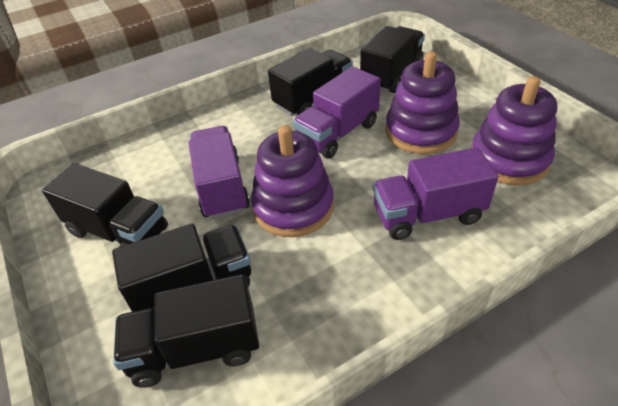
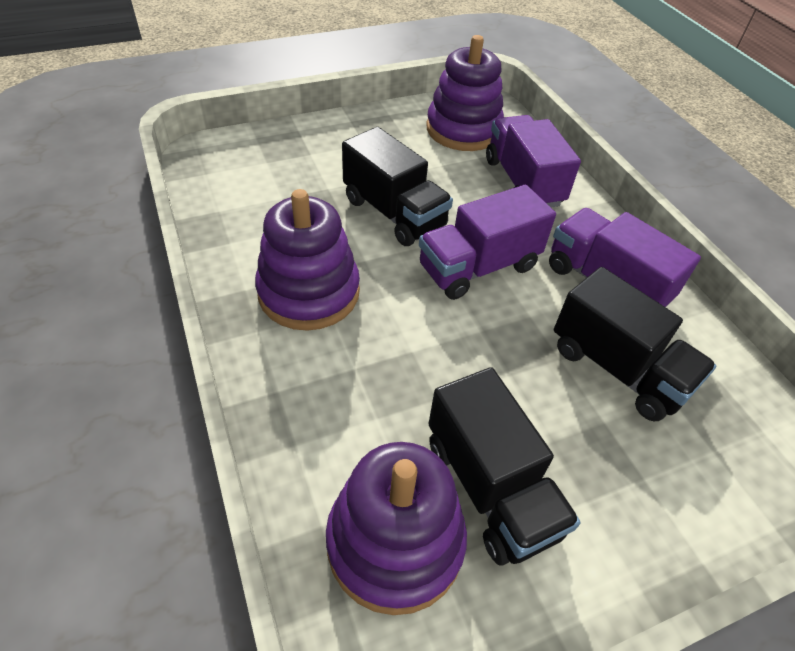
black truck: 5 -> 3

